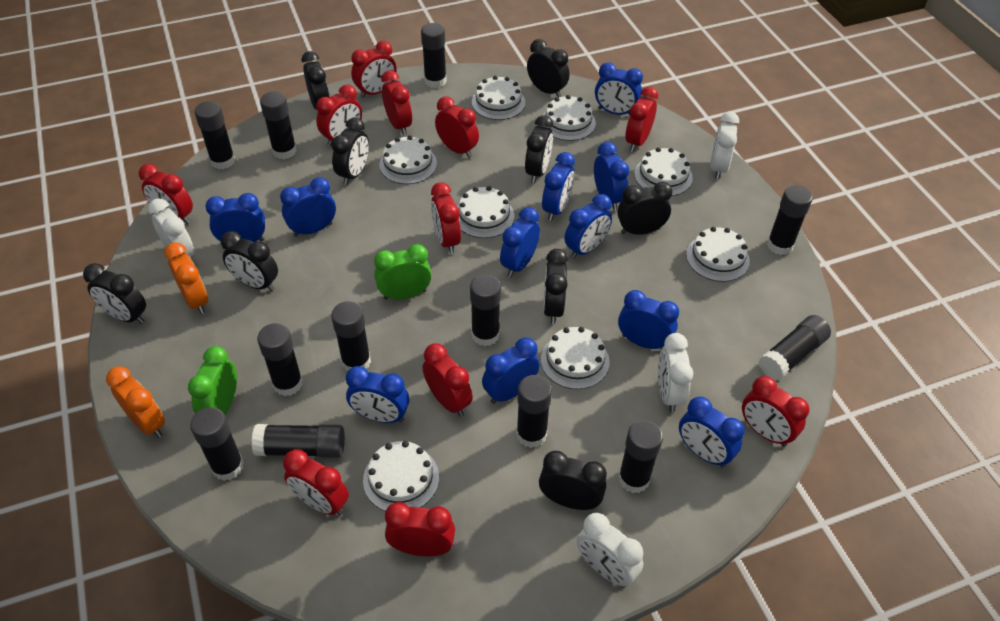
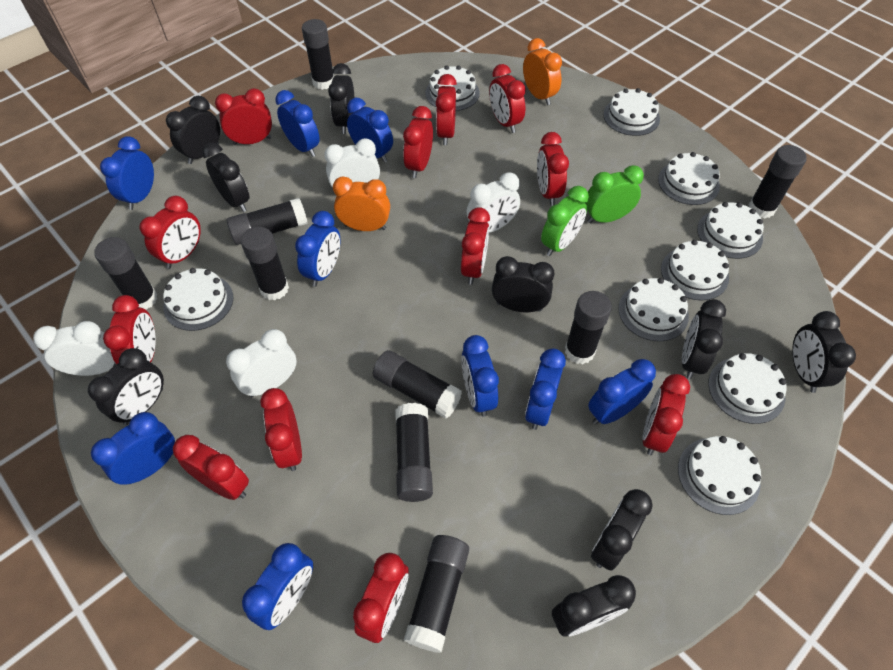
black glue stick: 12 -> 9
blue clock: 11 -> 9
red clock: 11 -> 12
white cake: 8 -> 9

